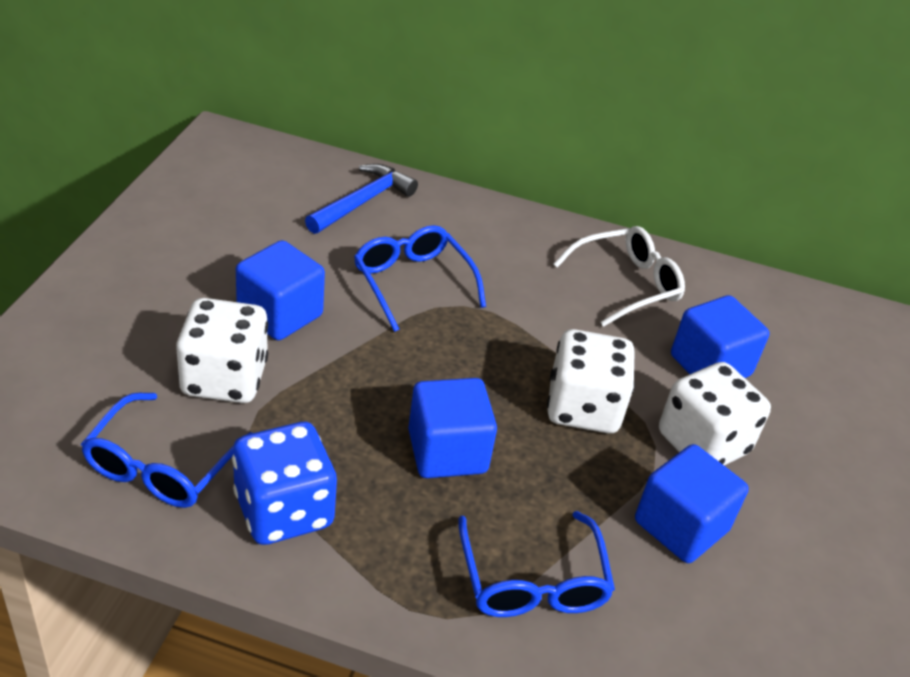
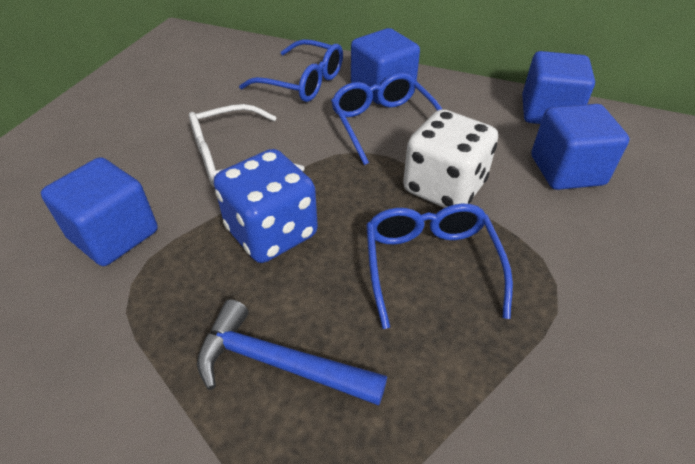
white dice: 3 -> 1

